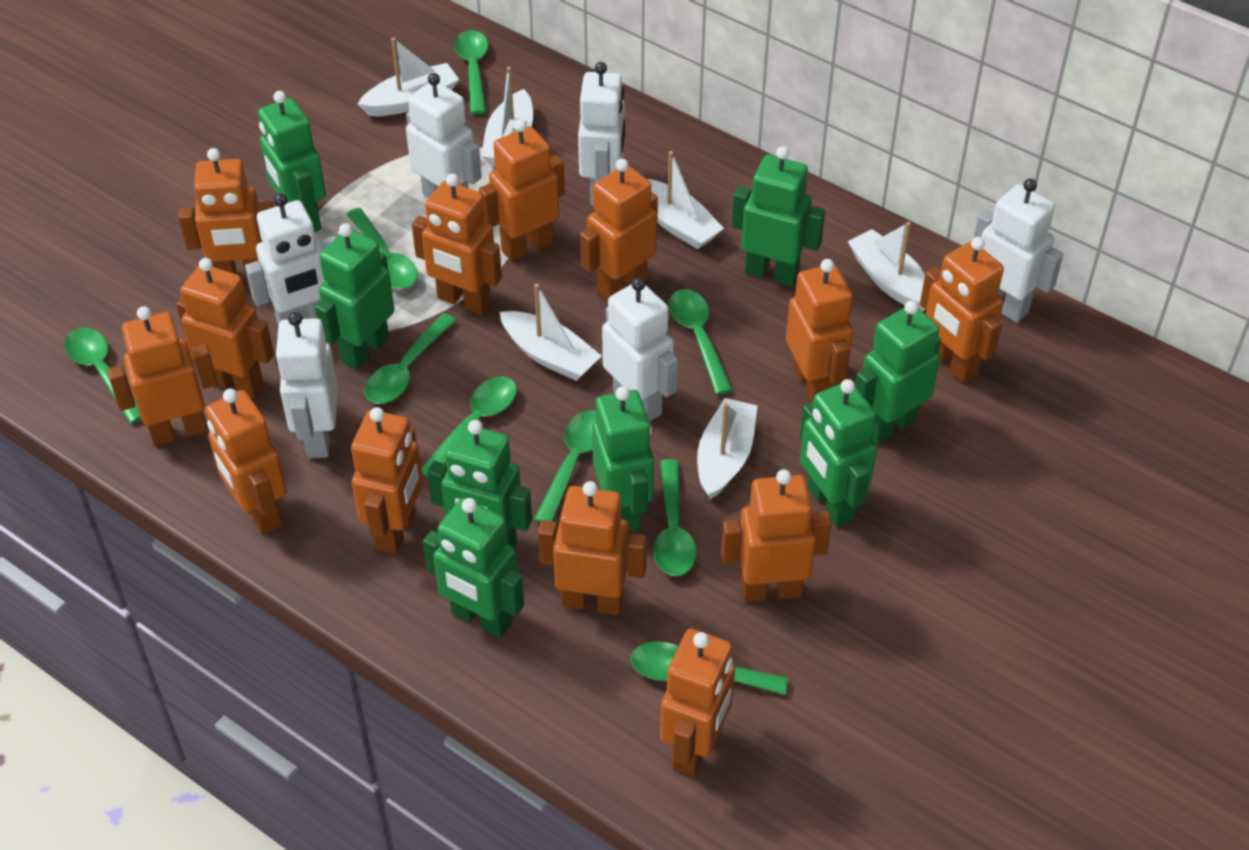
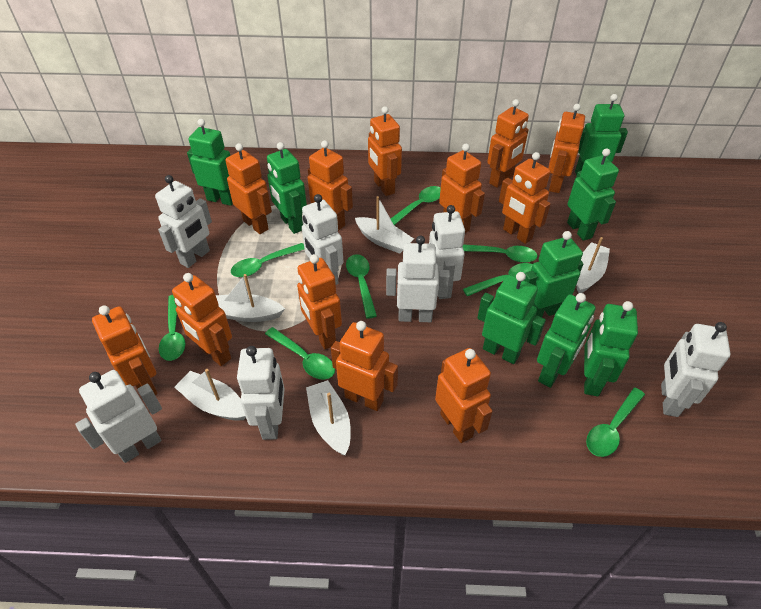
green spoon: 9 -> 8
orange robot: 13 -> 12
white boat: 6 -> 5
white robot: 6 -> 7

